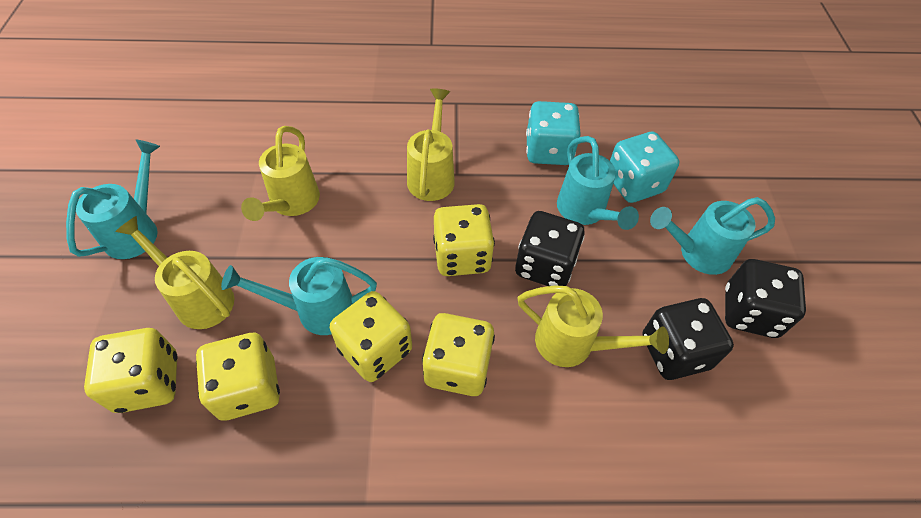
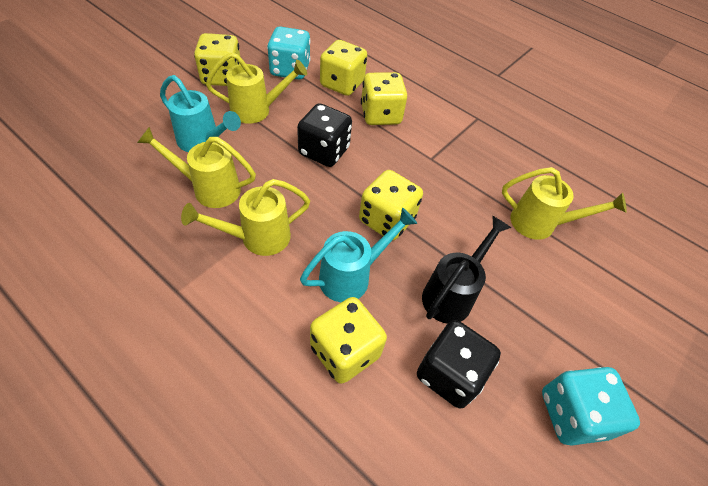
black dice: 3 -> 2
black watering can: 0 -> 1
turquoise watering can: 4 -> 2

